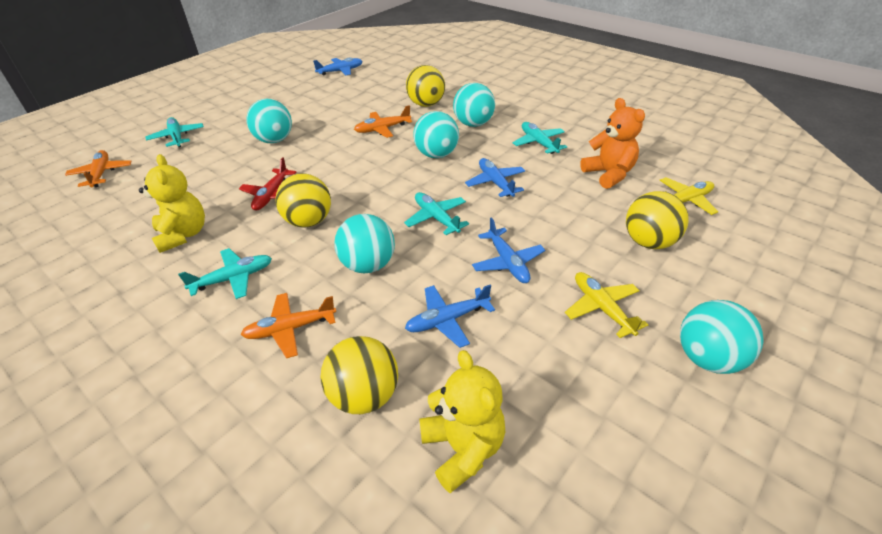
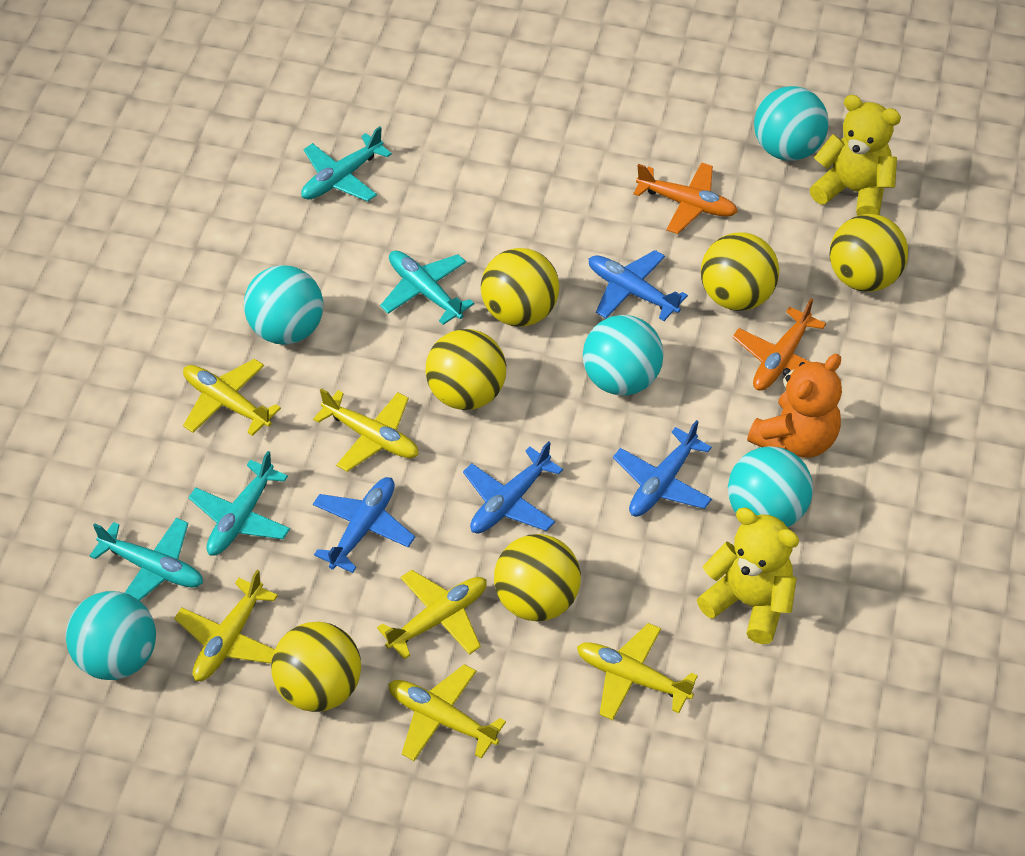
orange plane: 3 -> 2
red plane: 1 -> 0
yellow ball: 4 -> 6
yellow plane: 2 -> 6

